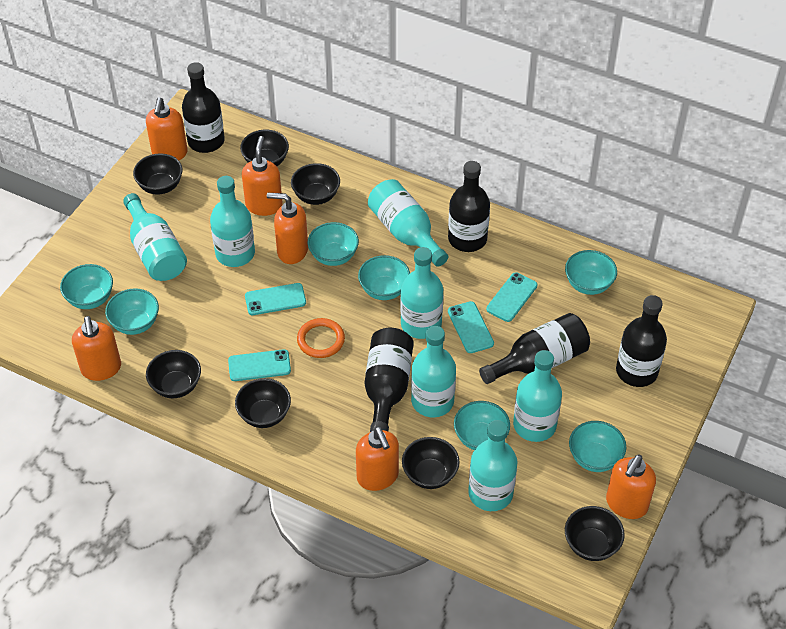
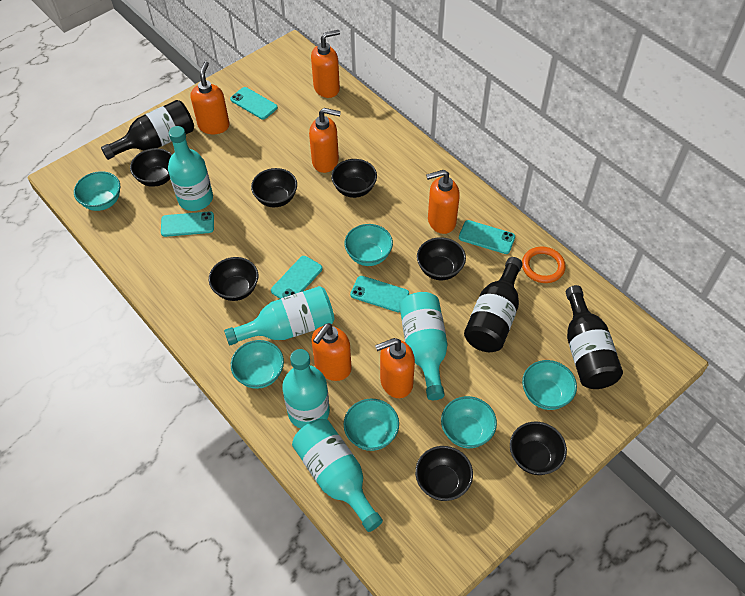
black bottle: 5 -> 3
turquoise bottle: 7 -> 5
turquoise bowl: 7 -> 6
turquoise phone: 4 -> 5

